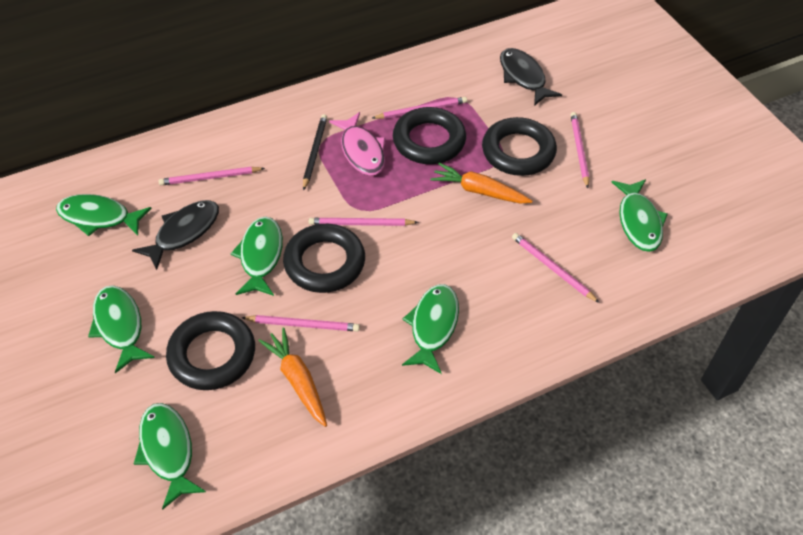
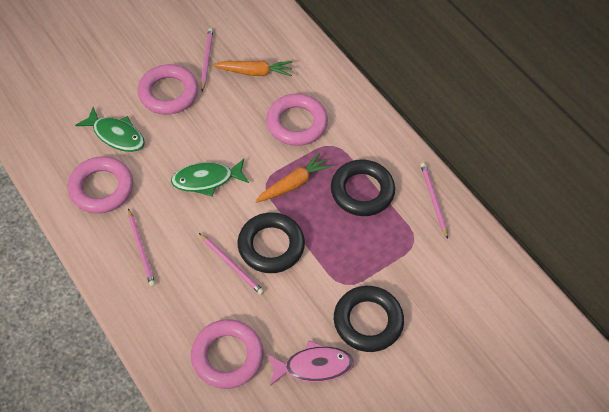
black fish: 2 -> 0
black pencil: 1 -> 0
black ring: 4 -> 3
green fish: 6 -> 2
pink pencil: 6 -> 4
pink ring: 0 -> 4

